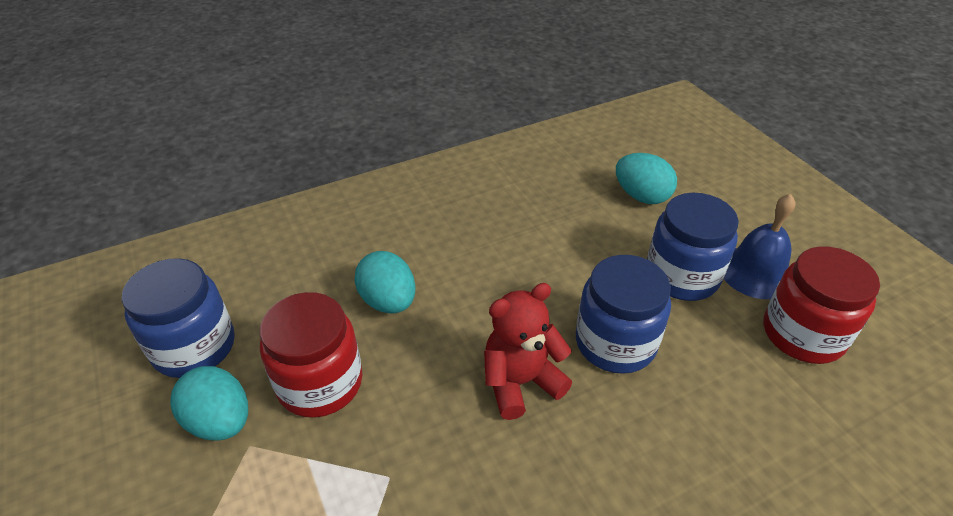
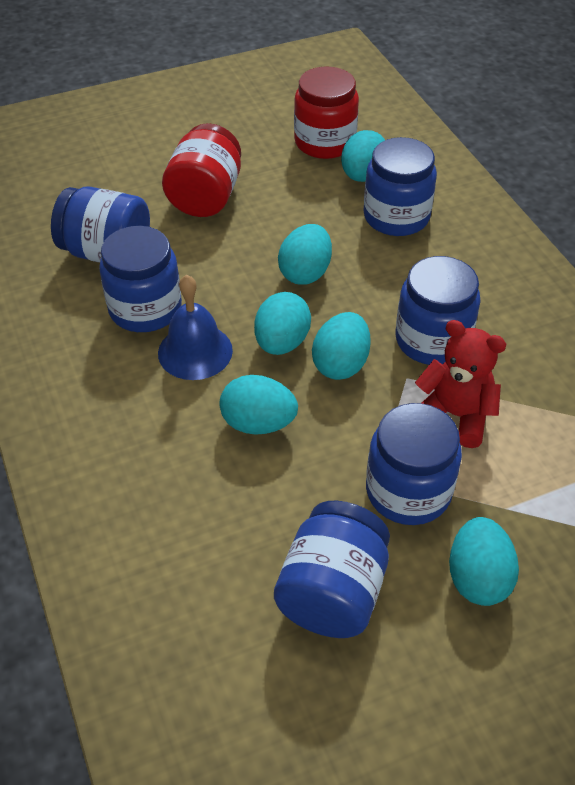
blue jar: 3 -> 6
turquoise egg: 3 -> 6

